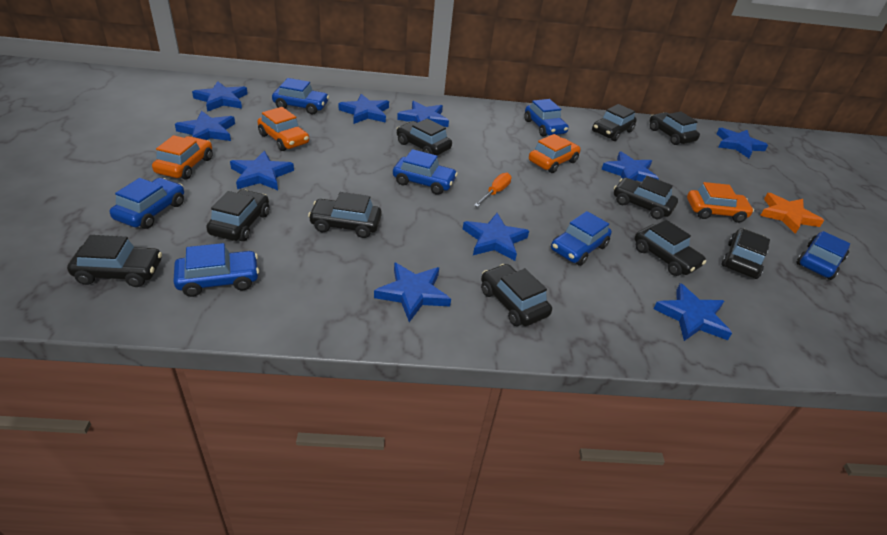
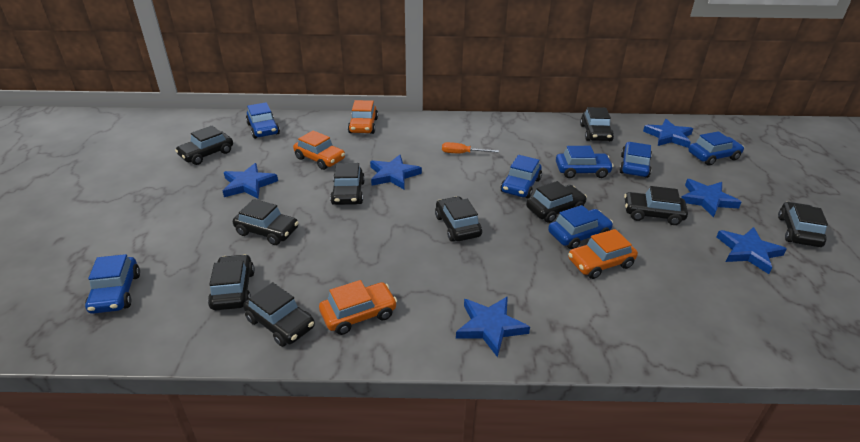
blue star: 10 -> 6
orange star: 1 -> 0

